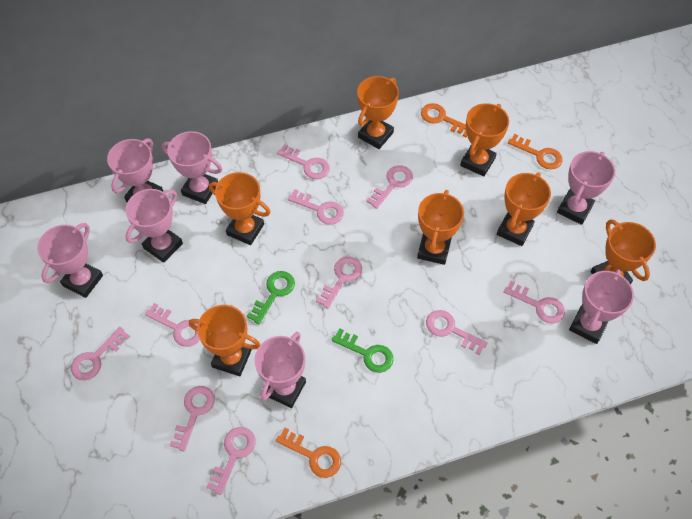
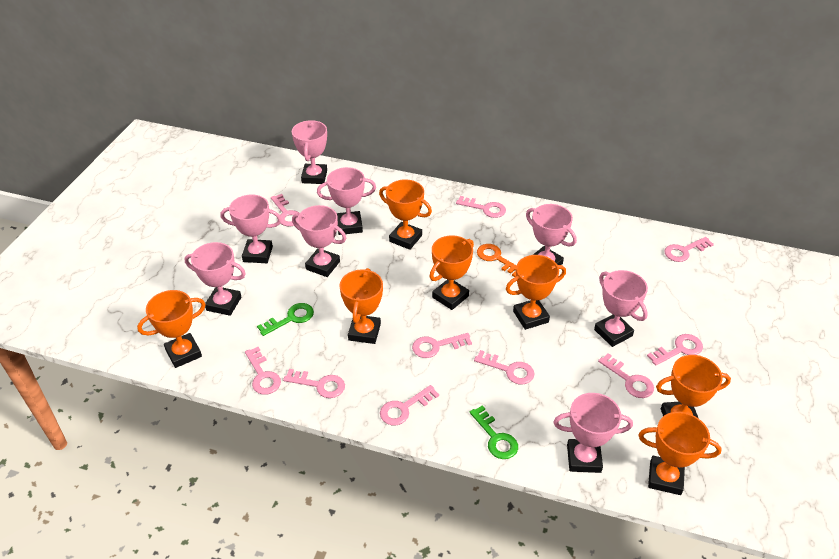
orange key: 3 -> 1
pink trophy: 7 -> 8

